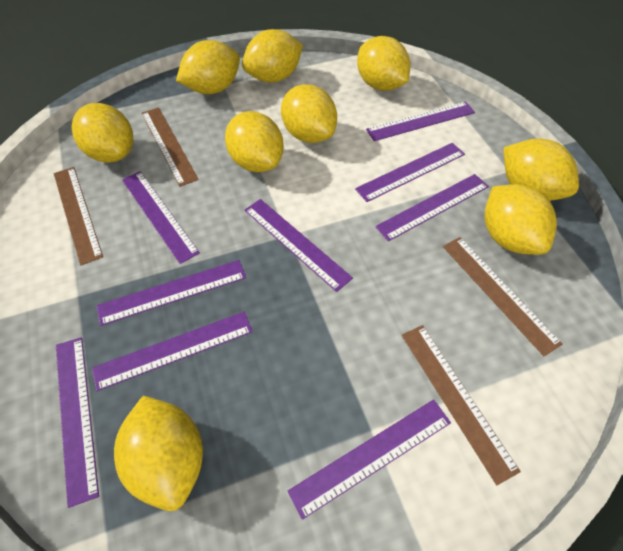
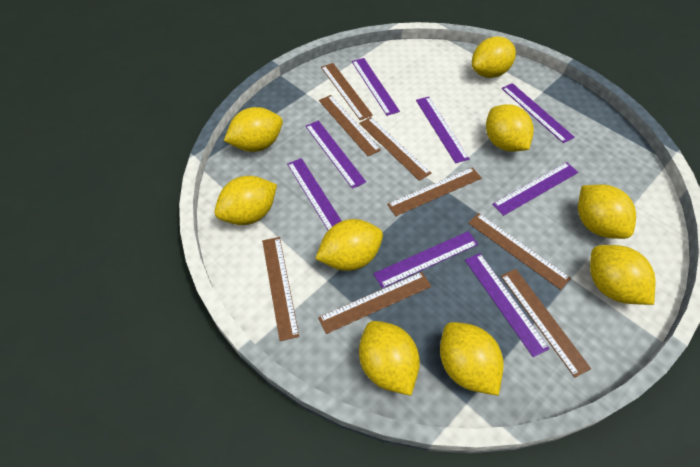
brown ruler: 4 -> 8
purple ruler: 9 -> 8

